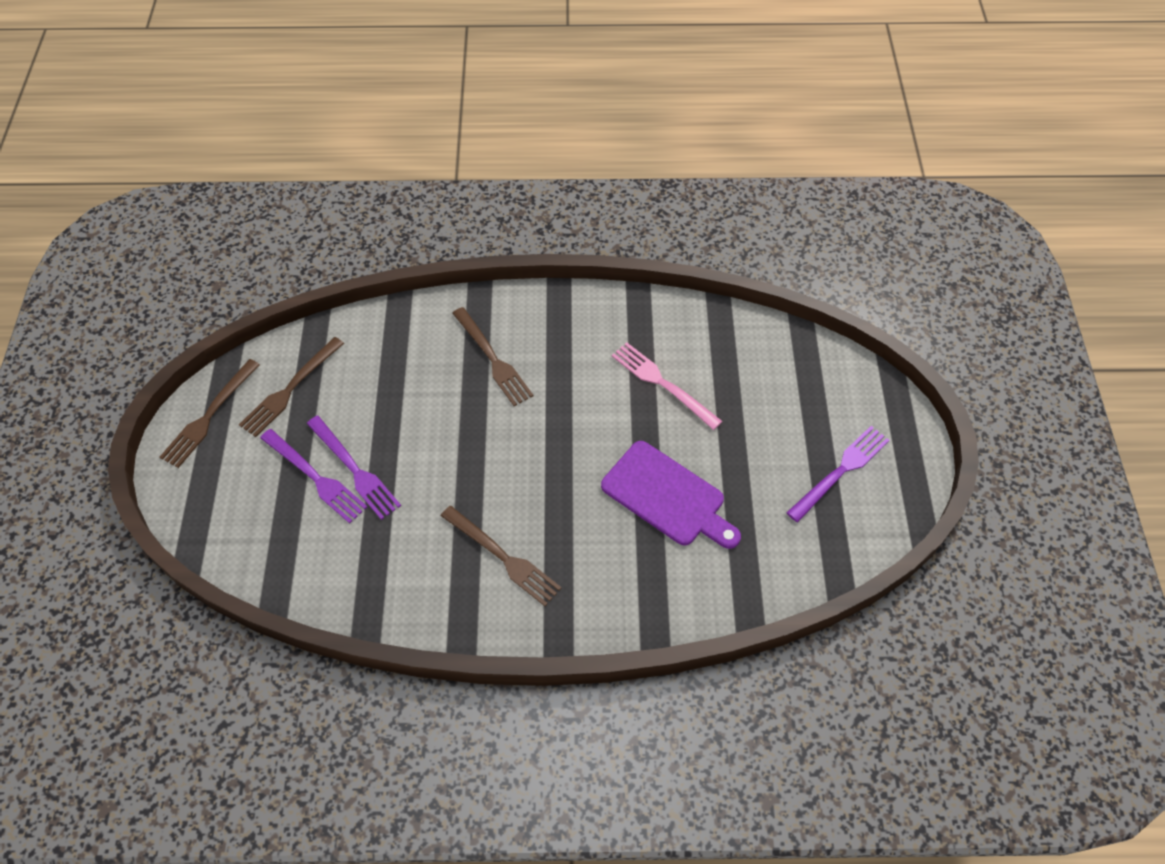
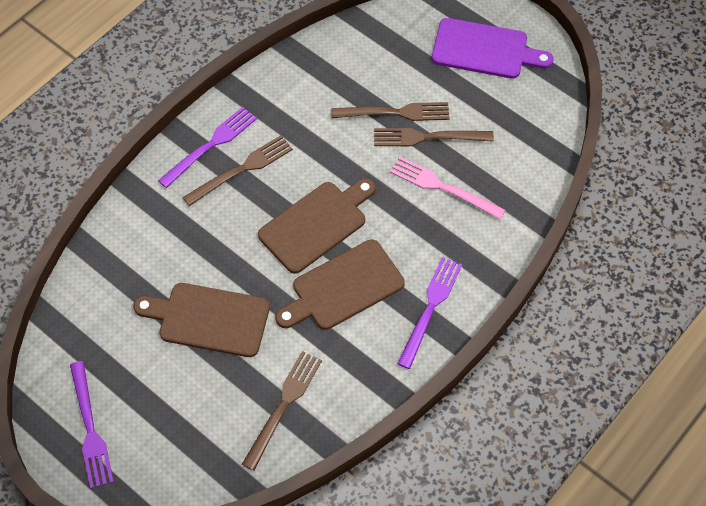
brown cutting board: 0 -> 3

